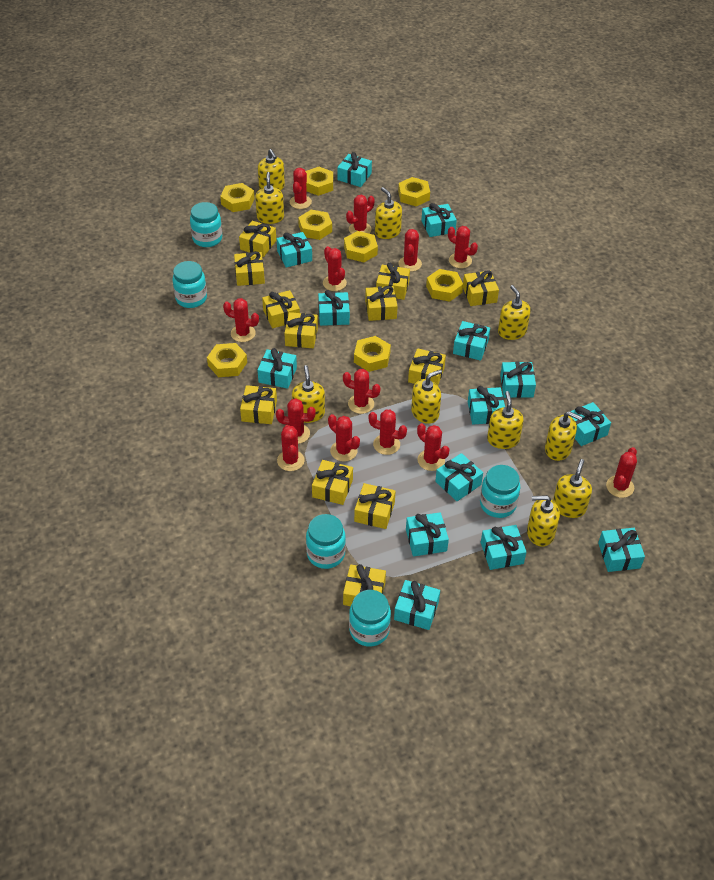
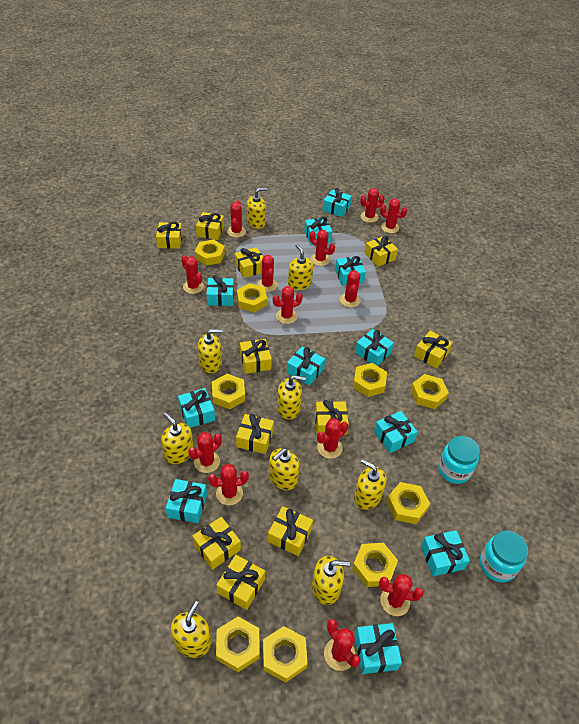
turquoise gift: 14 -> 11
turquoise jar: 5 -> 2
yellow gift: 12 -> 11
yellow nut: 8 -> 9
yellow soap dispenser: 10 -> 9

